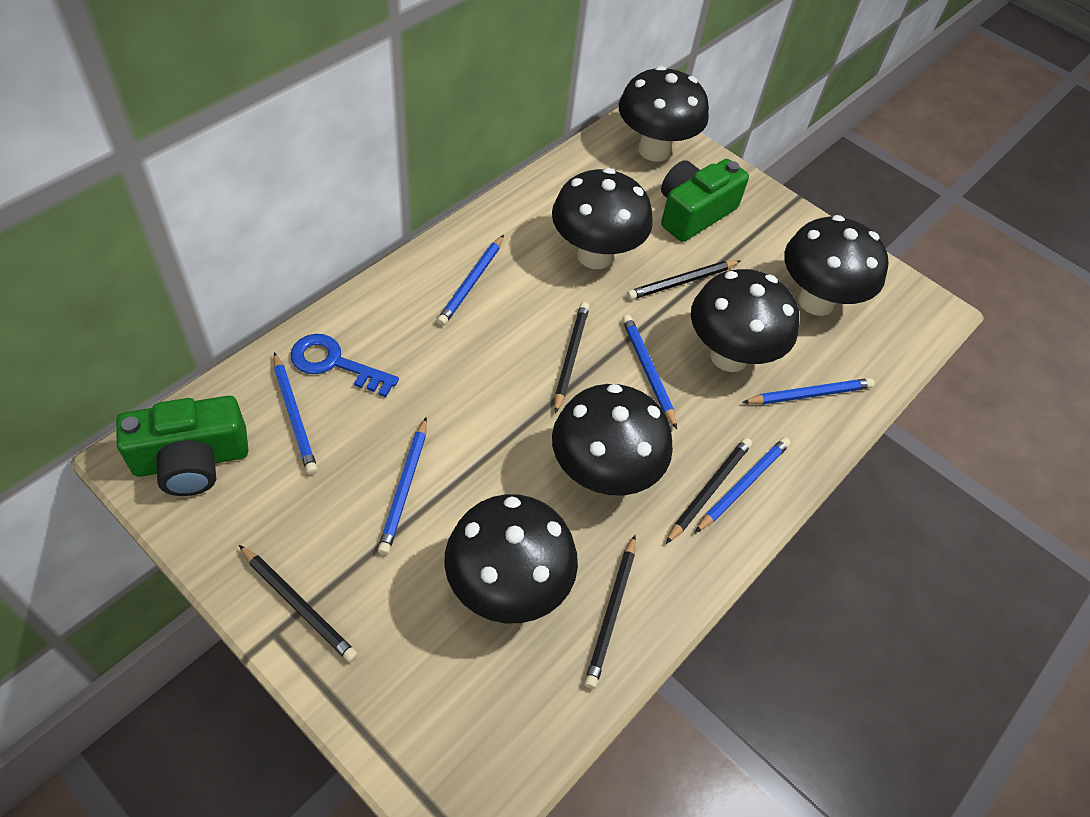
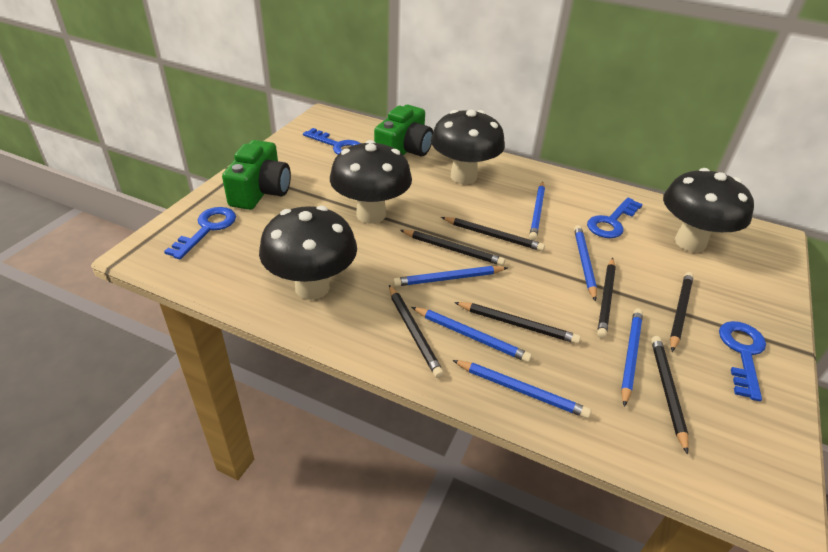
black mushroom: 6 -> 4
black pencil: 5 -> 7
blue key: 1 -> 4

